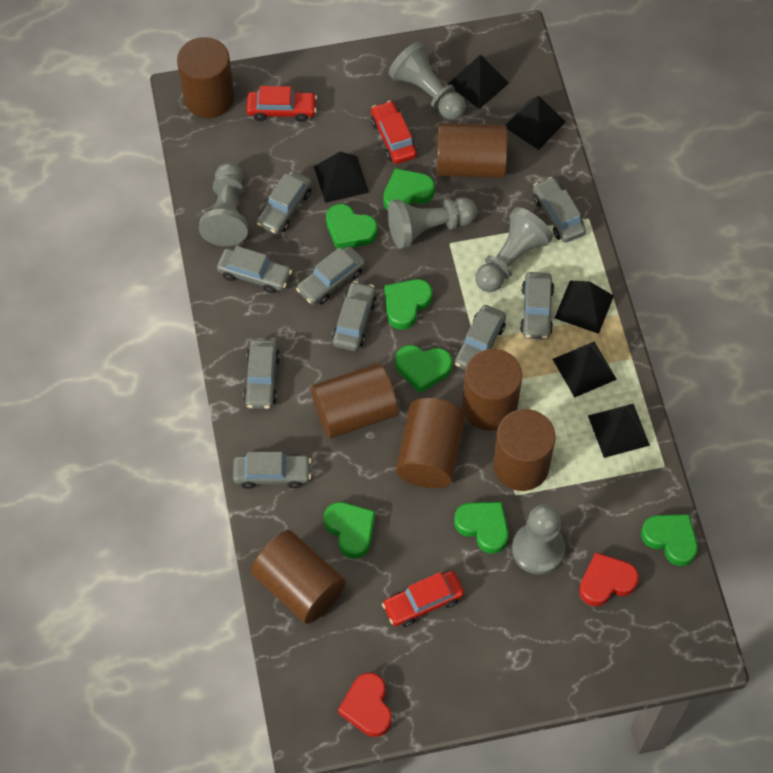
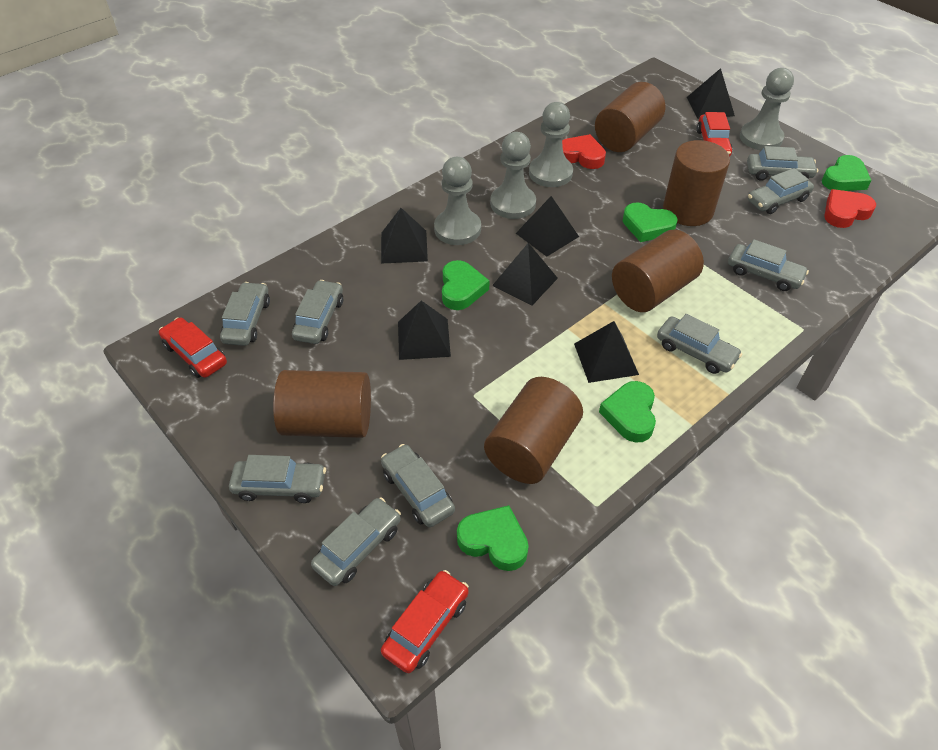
brown cylinder: 7 -> 5
green heart: 7 -> 5
grey pawn: 5 -> 4

